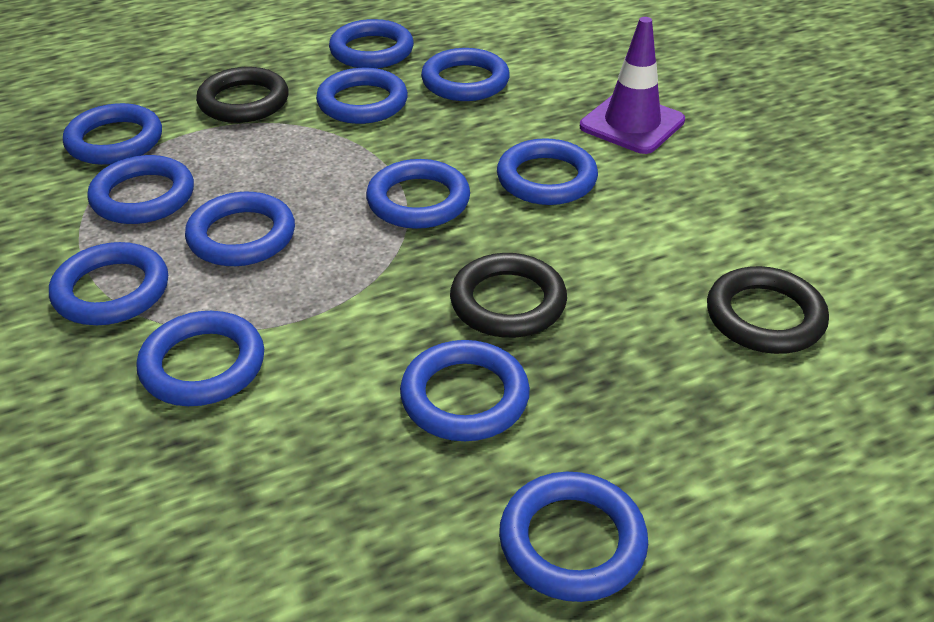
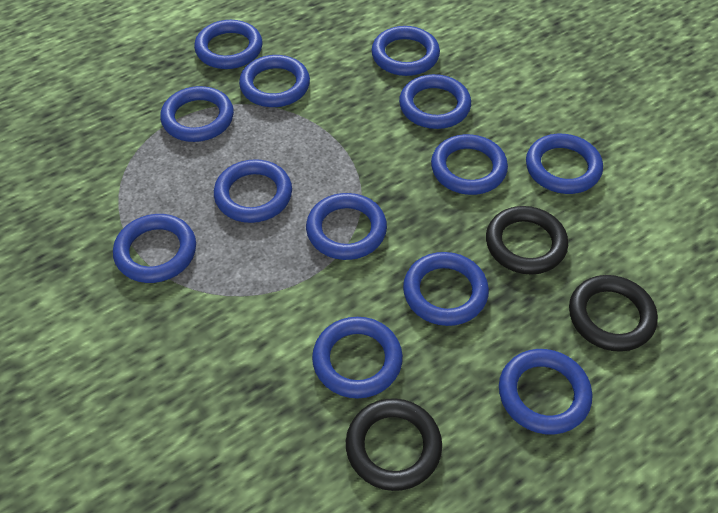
blue ring: 12 -> 13
purple traffic cone: 1 -> 0

